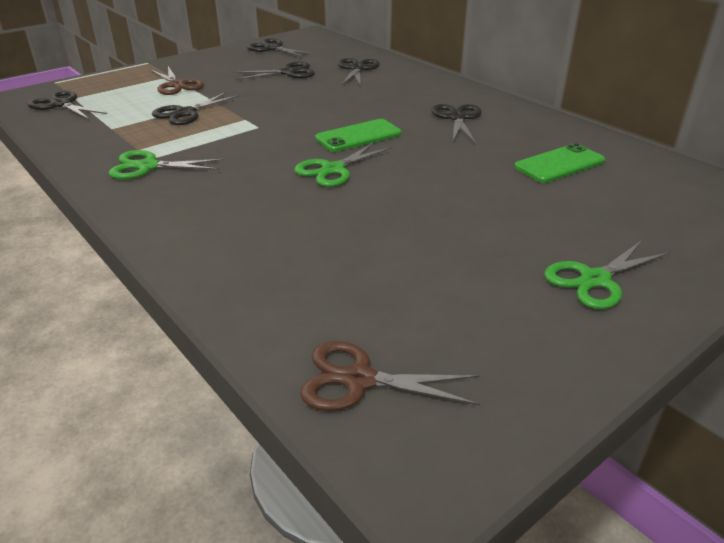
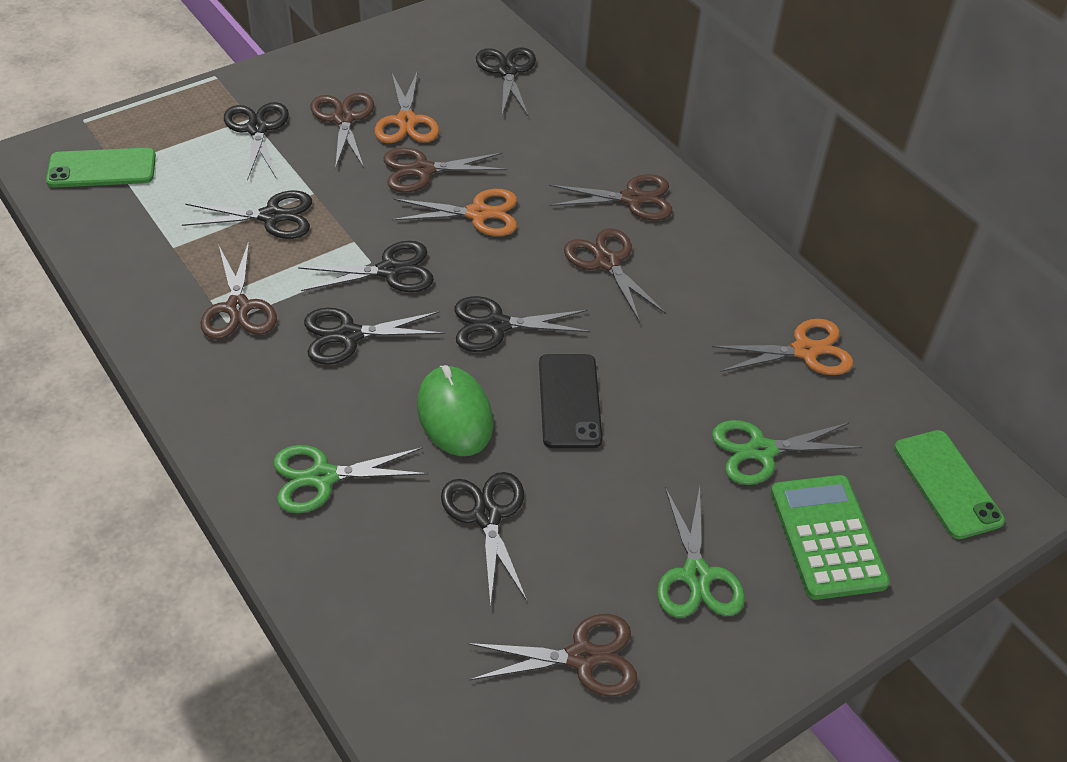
black phone: 0 -> 1
black scissors: 6 -> 7
brown scissors: 2 -> 6
green calculator: 0 -> 1
green mouse: 0 -> 1
orange scissors: 0 -> 3

